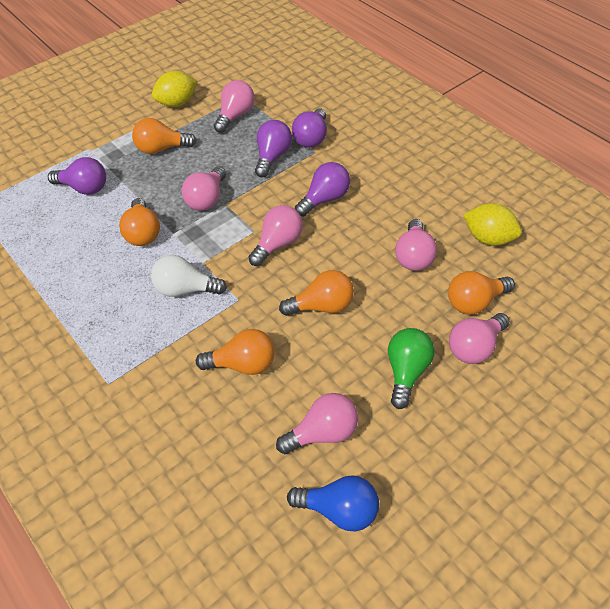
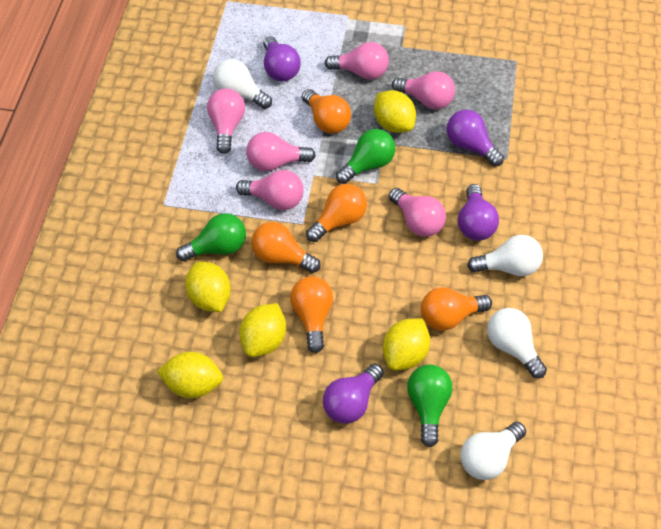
blue light bulb: 1 -> 0
green light bulb: 1 -> 3
white light bulb: 1 -> 4
yellow lemon: 2 -> 5

